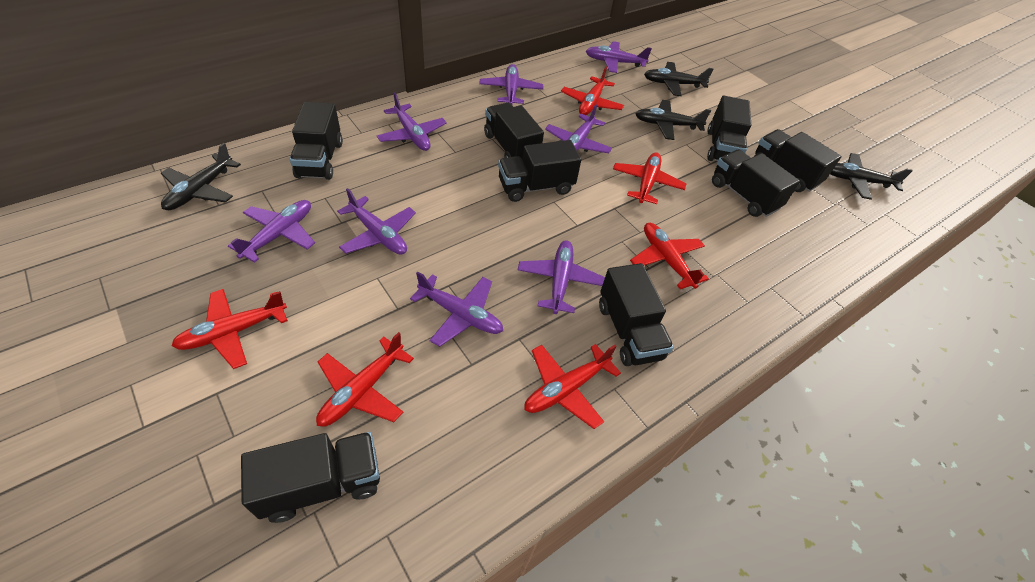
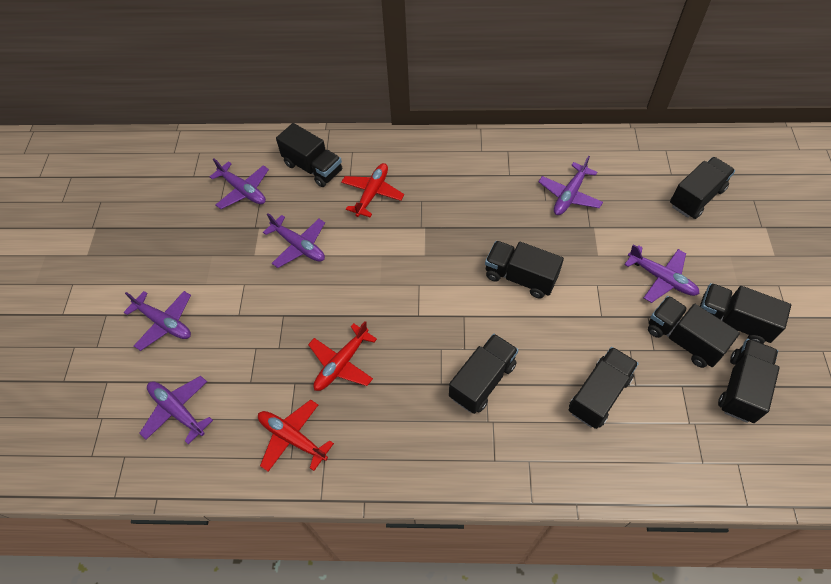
black plane: 4 -> 0
purple plane: 8 -> 6
red plane: 6 -> 3

